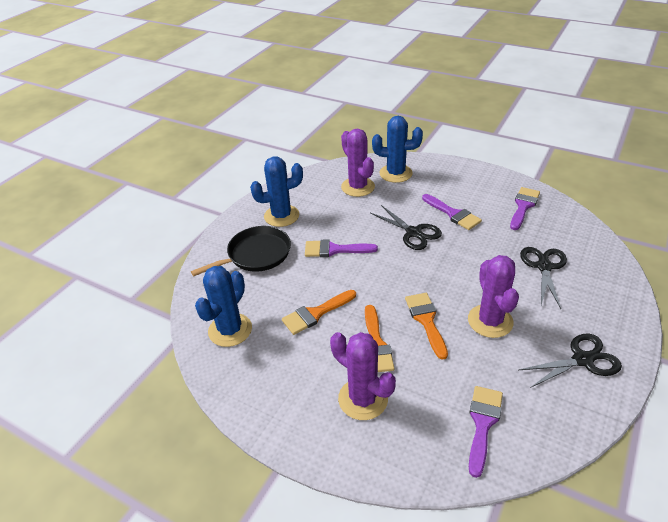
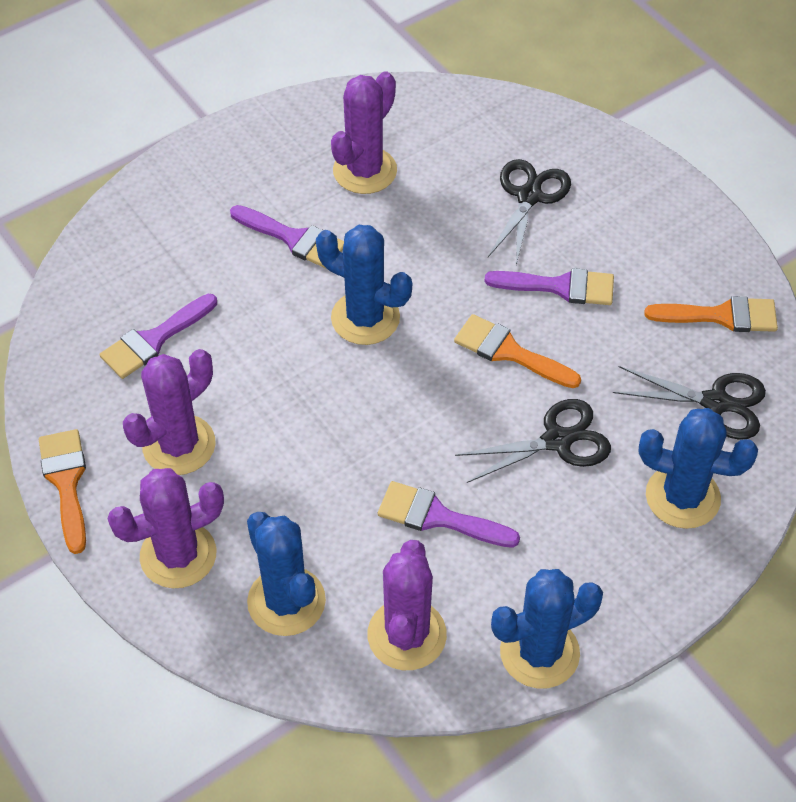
black pan: 1 -> 0
blue cactus: 3 -> 4
purple cactus: 3 -> 4

